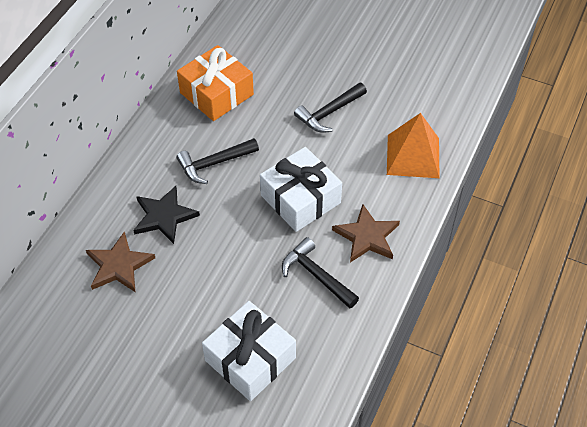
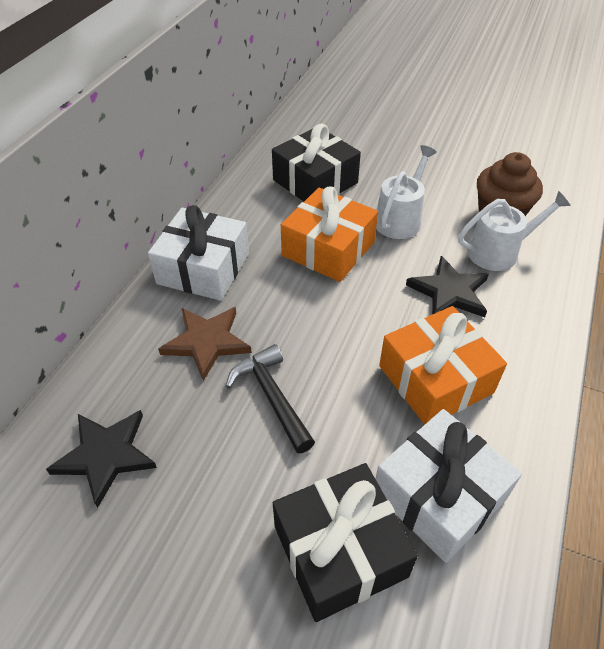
black gift: 0 -> 2
black hammer: 3 -> 1
black star: 1 -> 2
brown cupcake: 0 -> 1
brown star: 2 -> 1
orange gift: 1 -> 2
orange pyramid: 1 -> 0
white watering can: 0 -> 2

